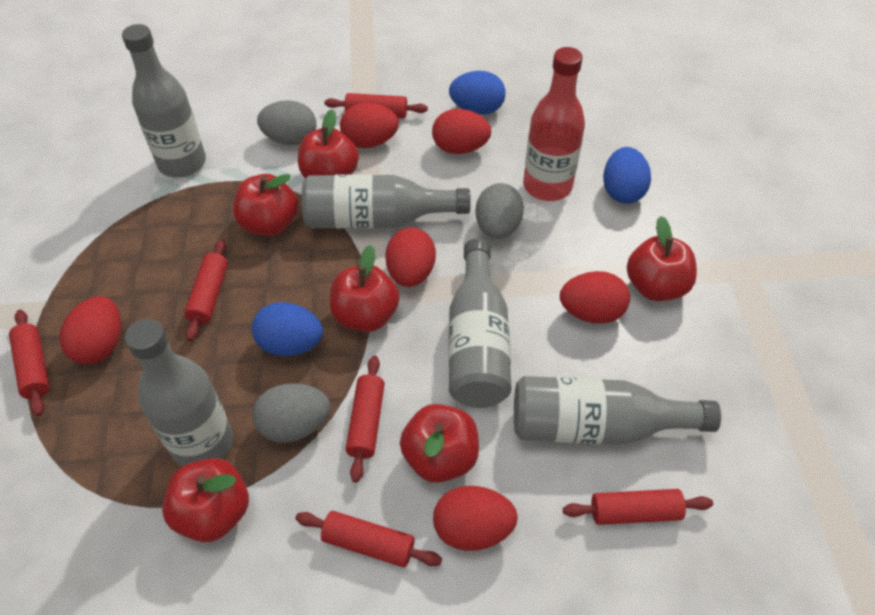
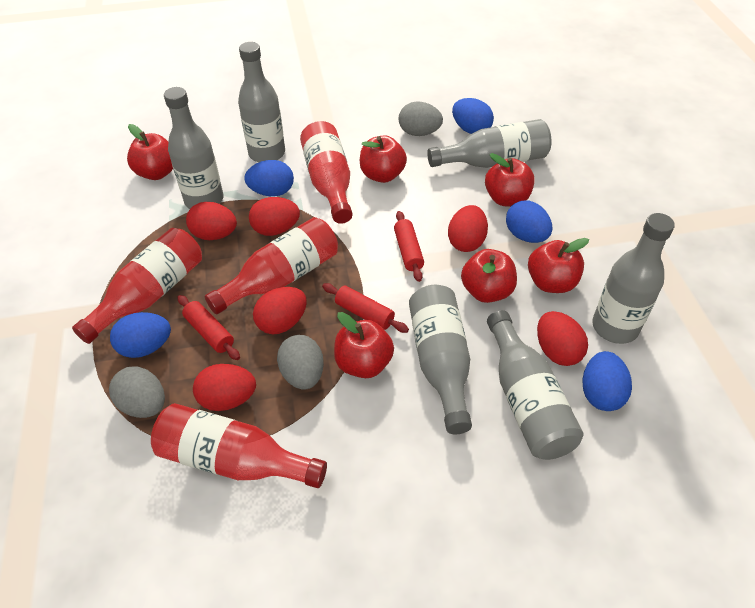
blue egg: 3 -> 5
grey bottle: 5 -> 6
red bottle: 1 -> 4
red rolling pin: 6 -> 3

